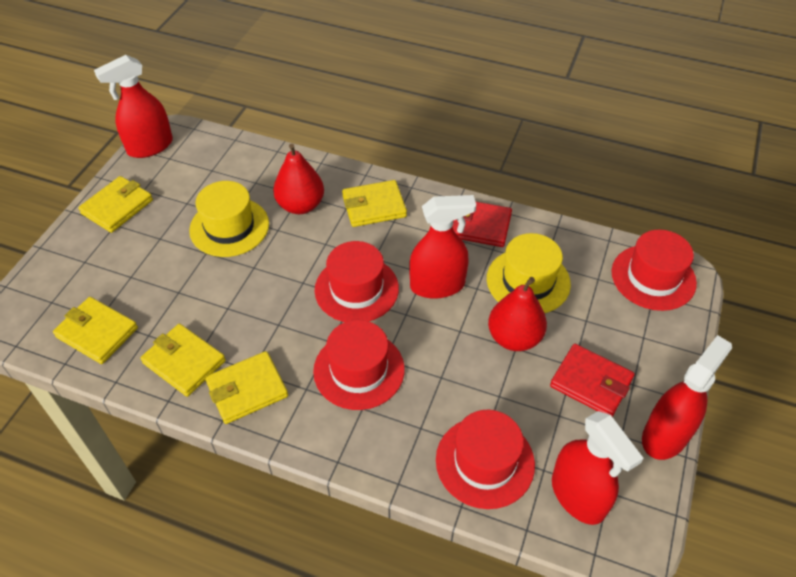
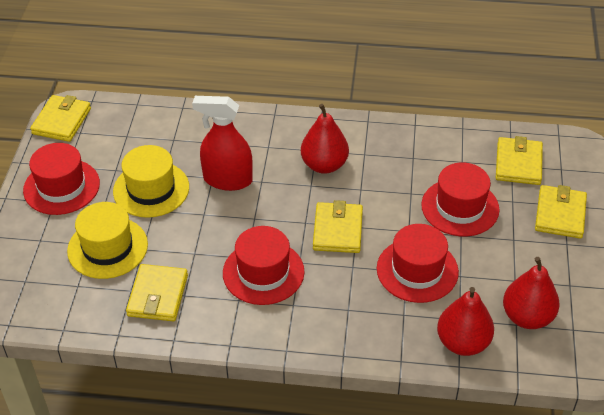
red pear: 2 -> 3
red spray bottle: 4 -> 1
red wallet: 2 -> 0

